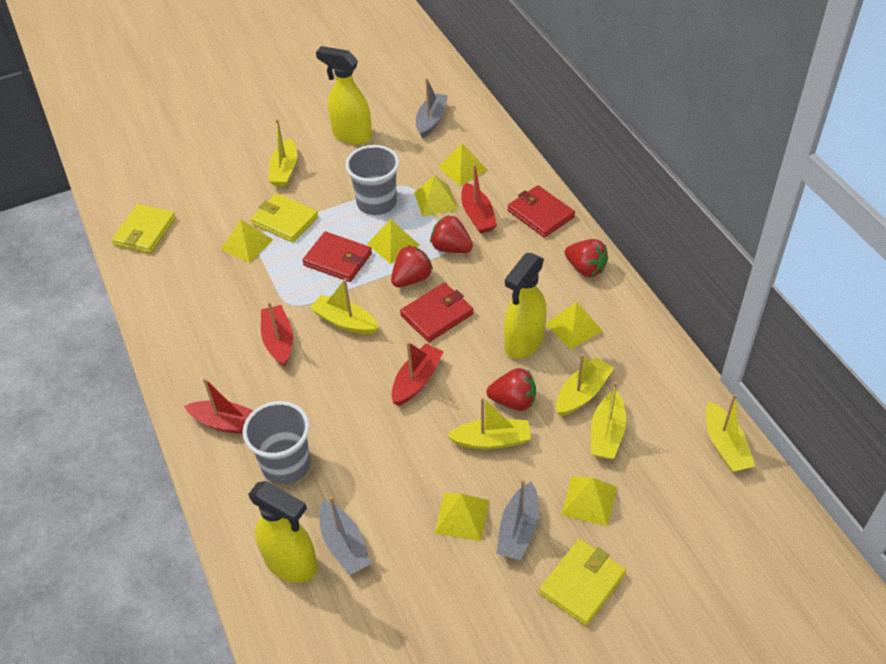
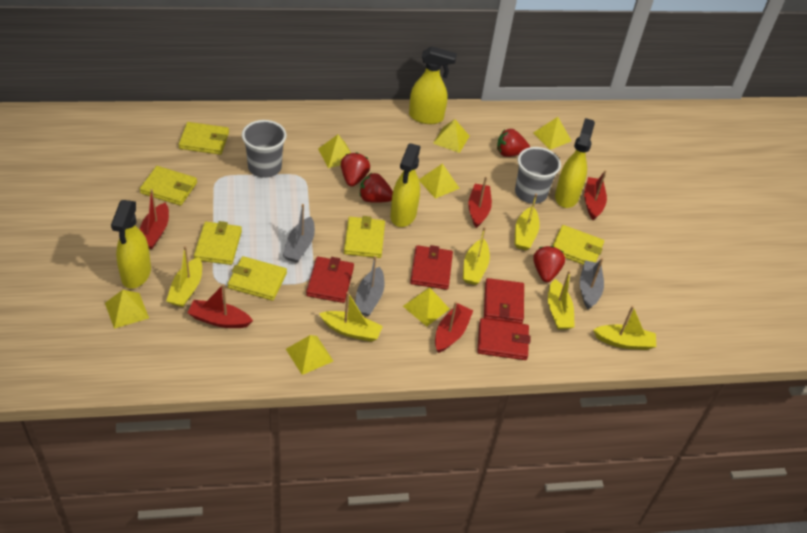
red boat: 4 -> 5
red wallet: 3 -> 4
yellow spray bottle: 3 -> 4
yellow wallet: 3 -> 6

